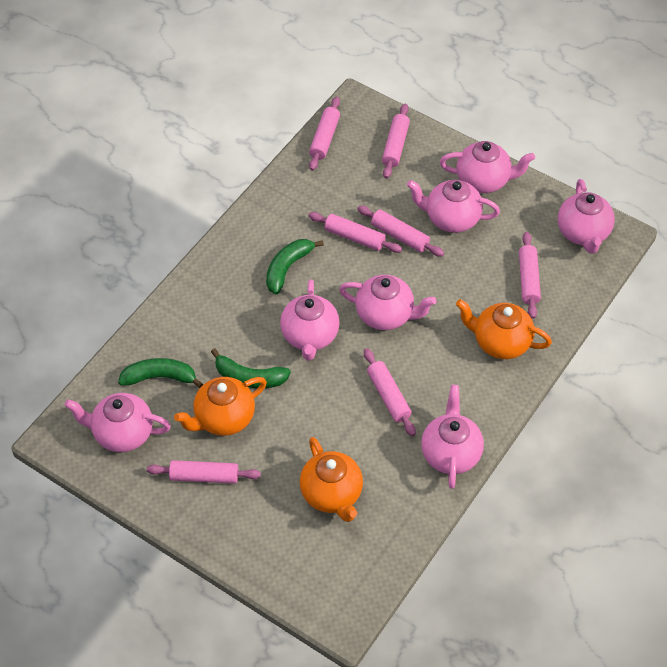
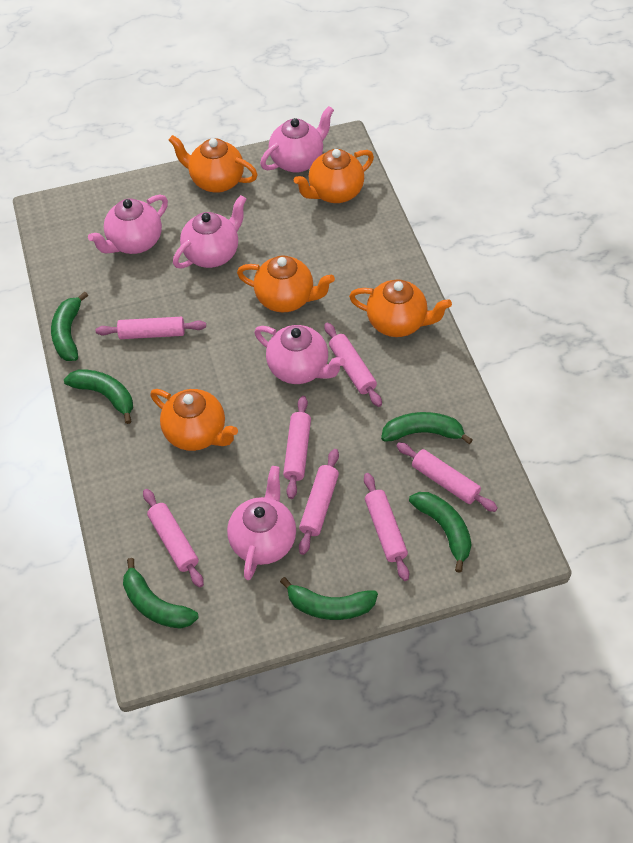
green banana: 3 -> 6
orange teapot: 3 -> 5
pink teapot: 7 -> 5

